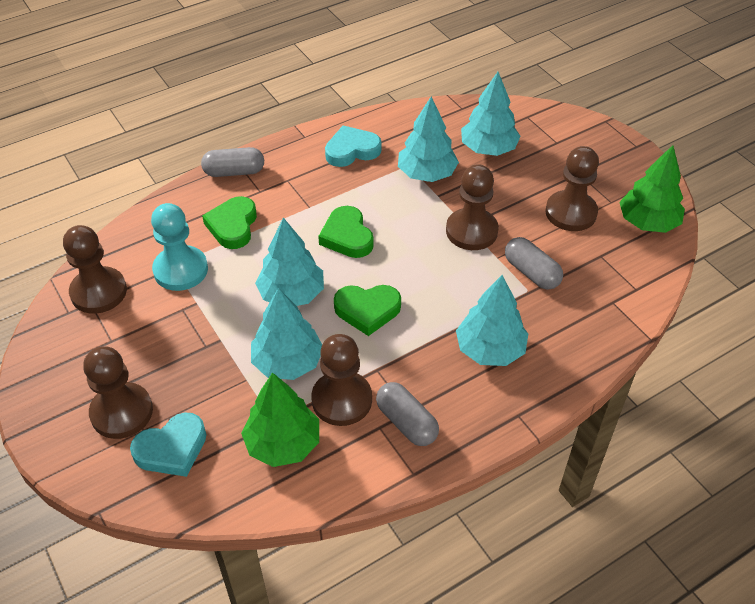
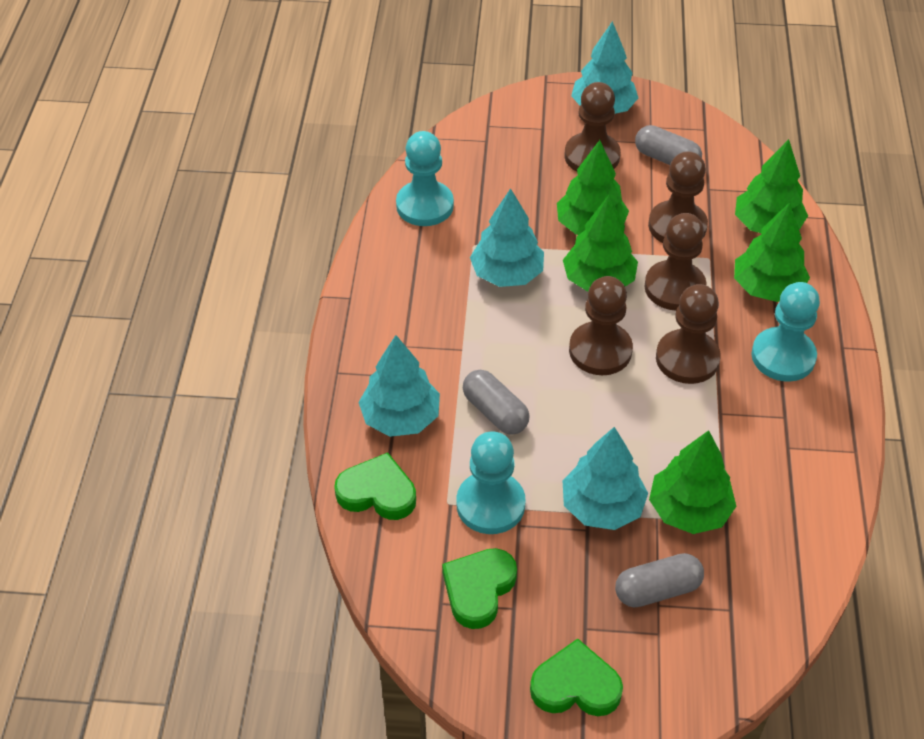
green tree: 2 -> 5
turquoise heart: 2 -> 0
turquoise pawn: 1 -> 3
turquoise tree: 5 -> 4

